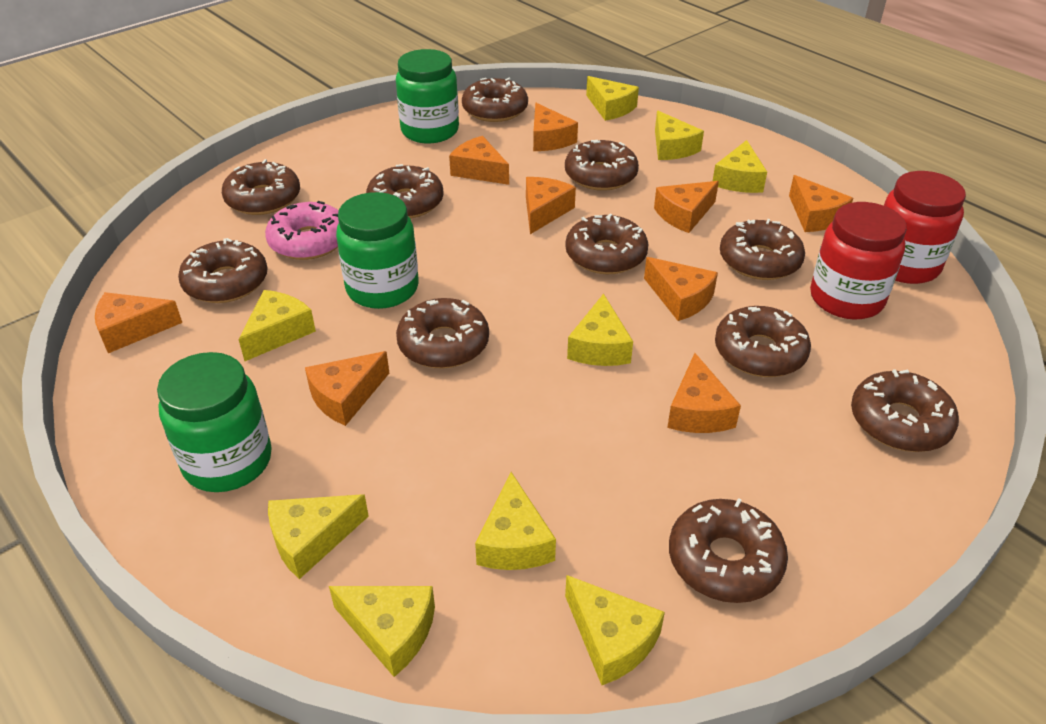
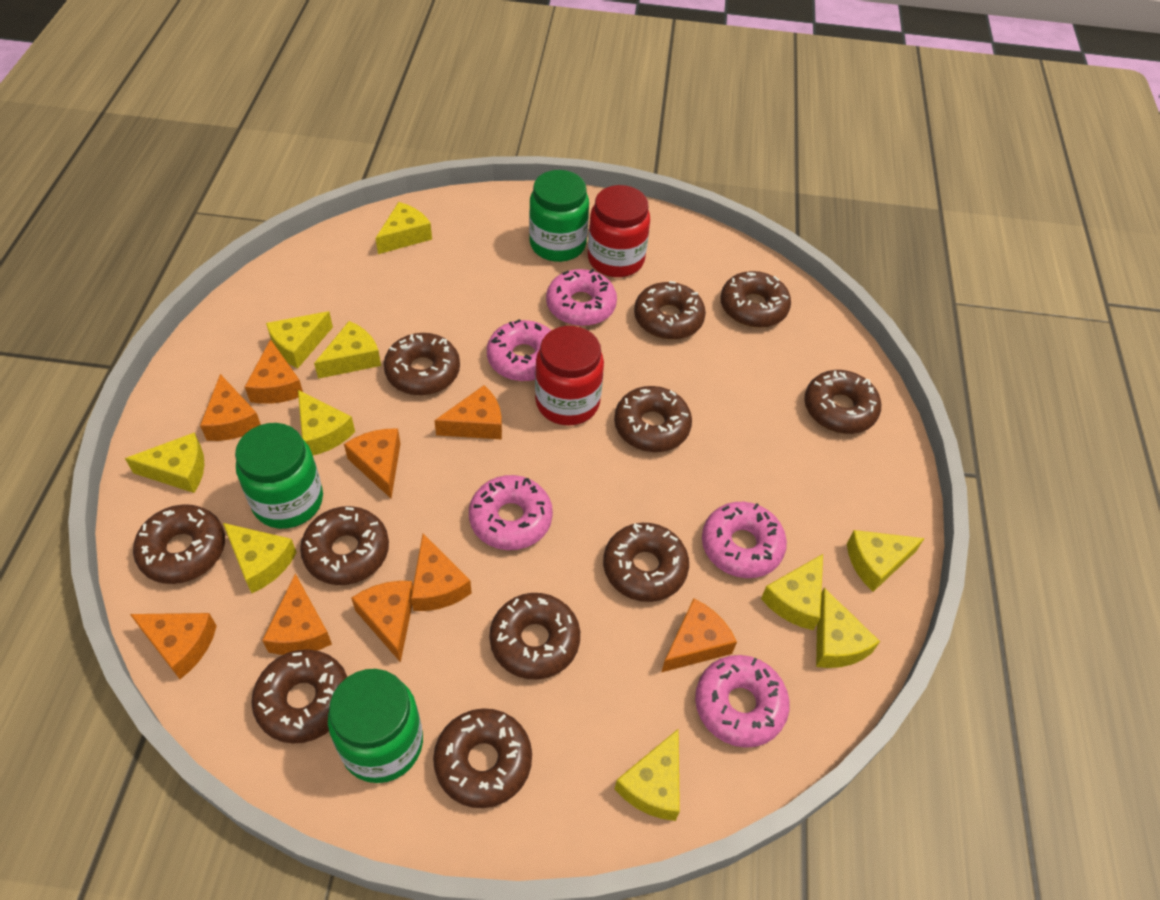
pink donut: 1 -> 5
yellow cheese: 9 -> 10

